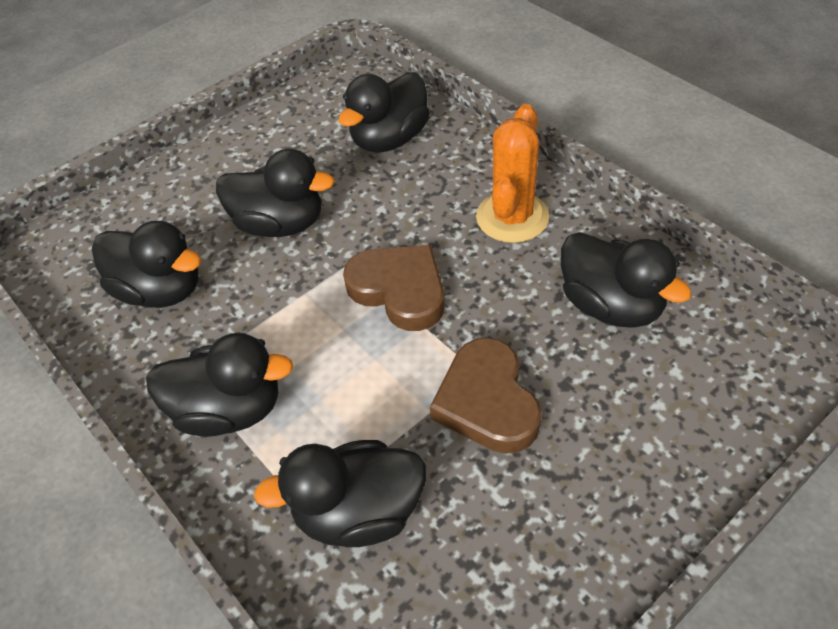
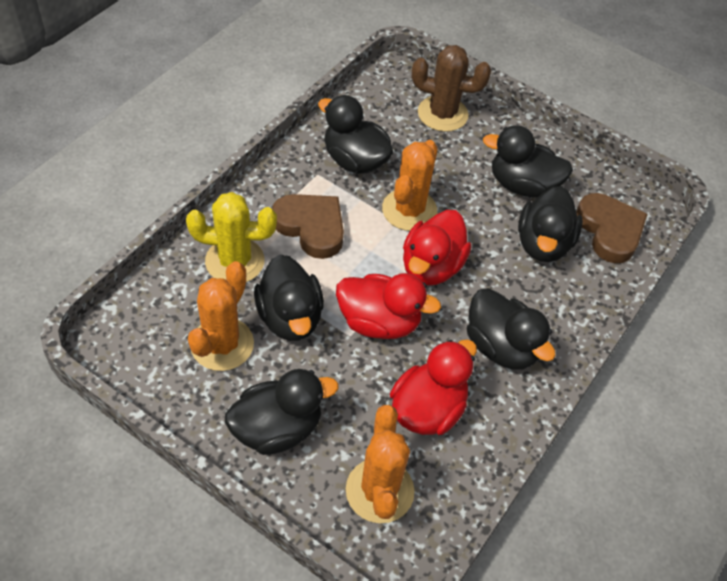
brown cactus: 0 -> 1
orange cactus: 1 -> 3
red duck: 0 -> 3
yellow cactus: 0 -> 1

